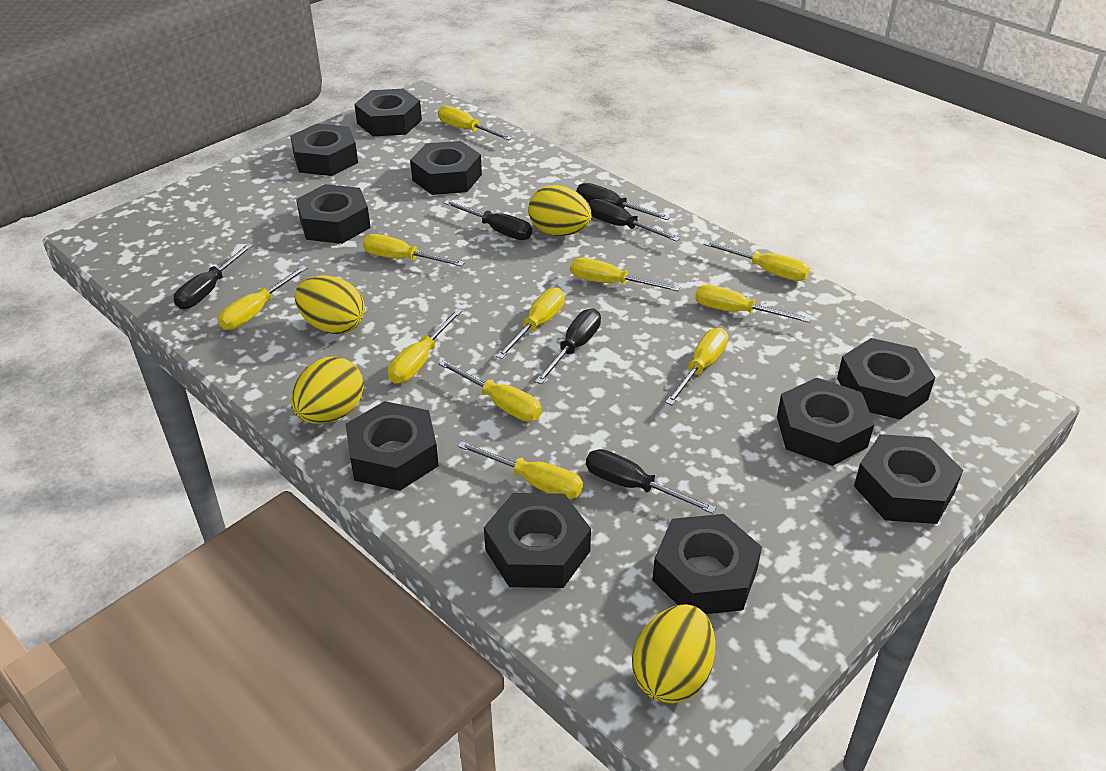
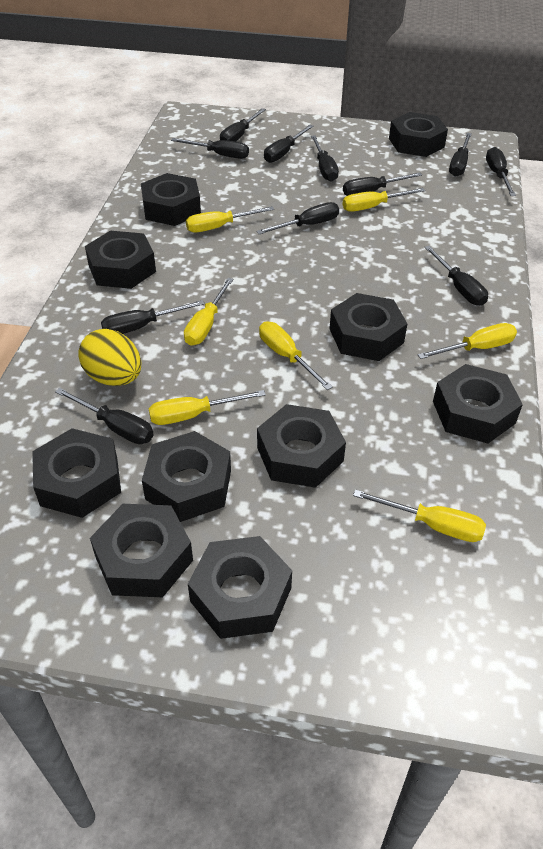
black screwdriver: 6 -> 11
yellow egg: 4 -> 1
yellow screwdriver: 11 -> 7

